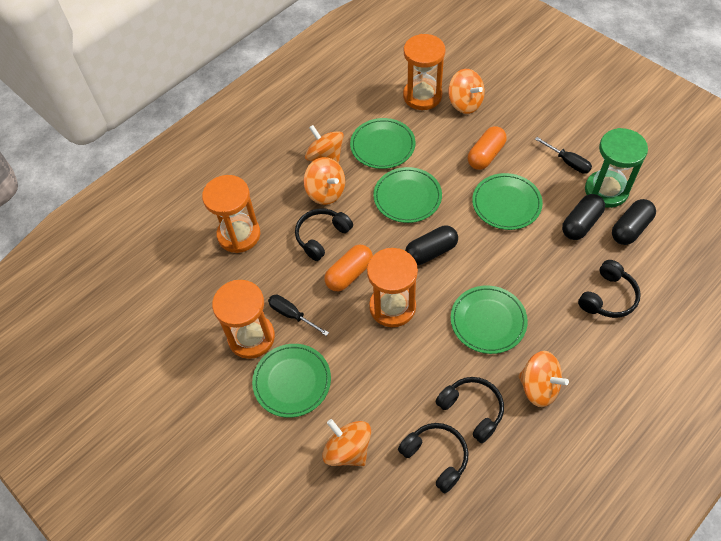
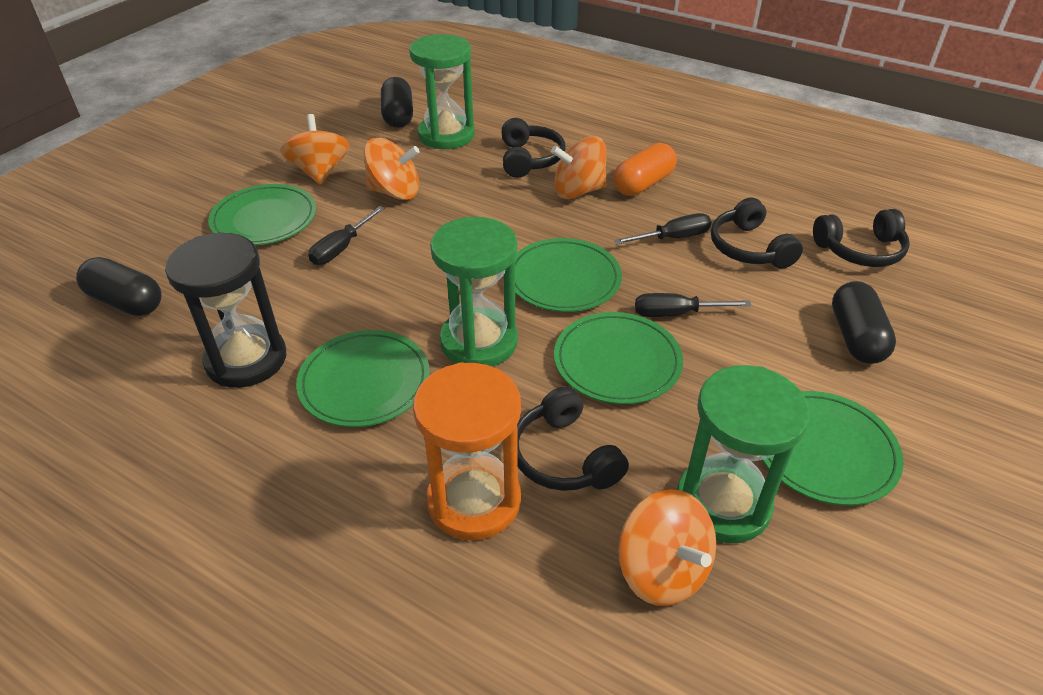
black hourglass: 0 -> 1
black screwdriver: 2 -> 3
green hourglass: 1 -> 3
orange capsule: 2 -> 1
orange hourglass: 4 -> 1
orange spinning top: 5 -> 4

